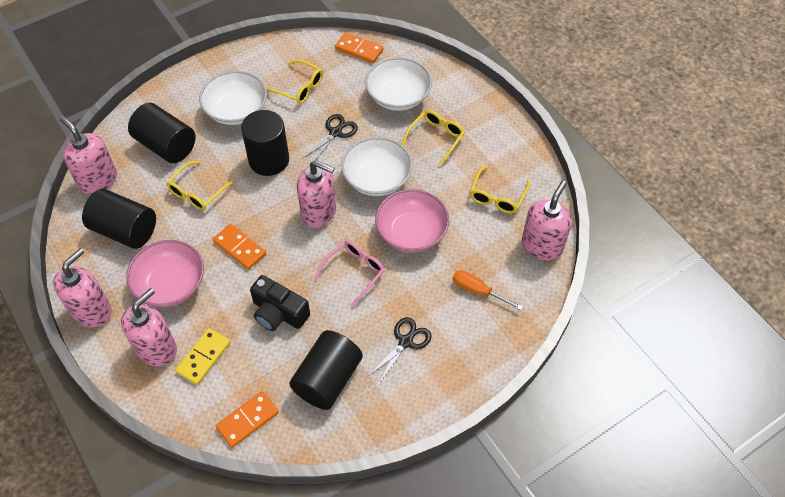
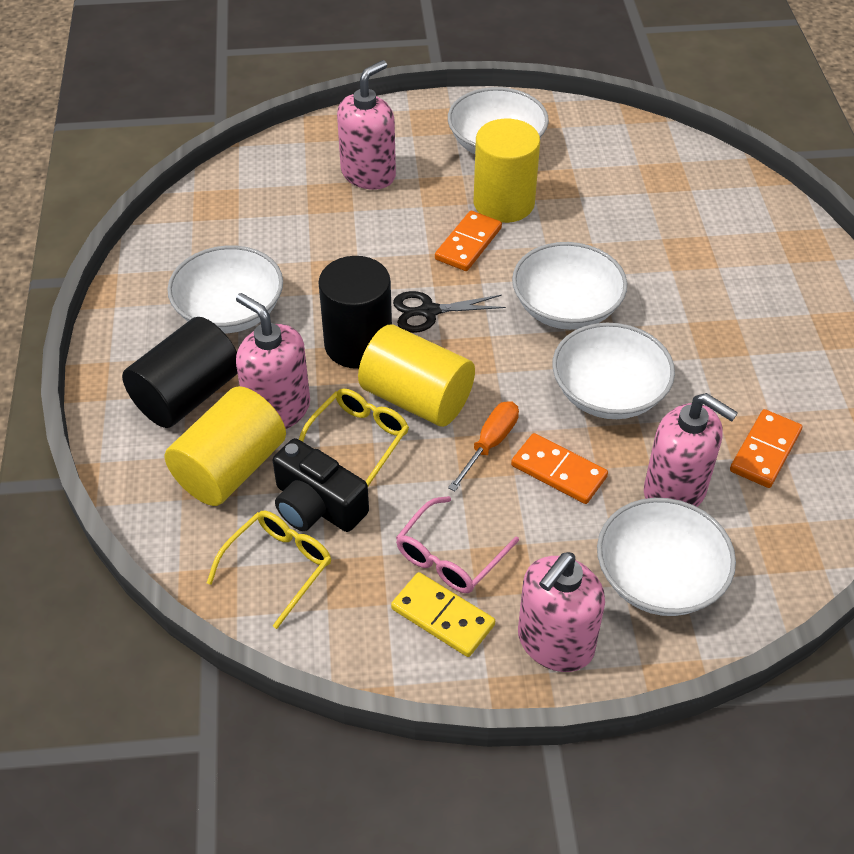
black cylinder: 4 -> 2
black scissors: 2 -> 1
pink bowl: 2 -> 0
pink soap dispenser: 5 -> 4
white bowl: 3 -> 5
yellow cylinder: 0 -> 3
yellow glasses: 4 -> 2

